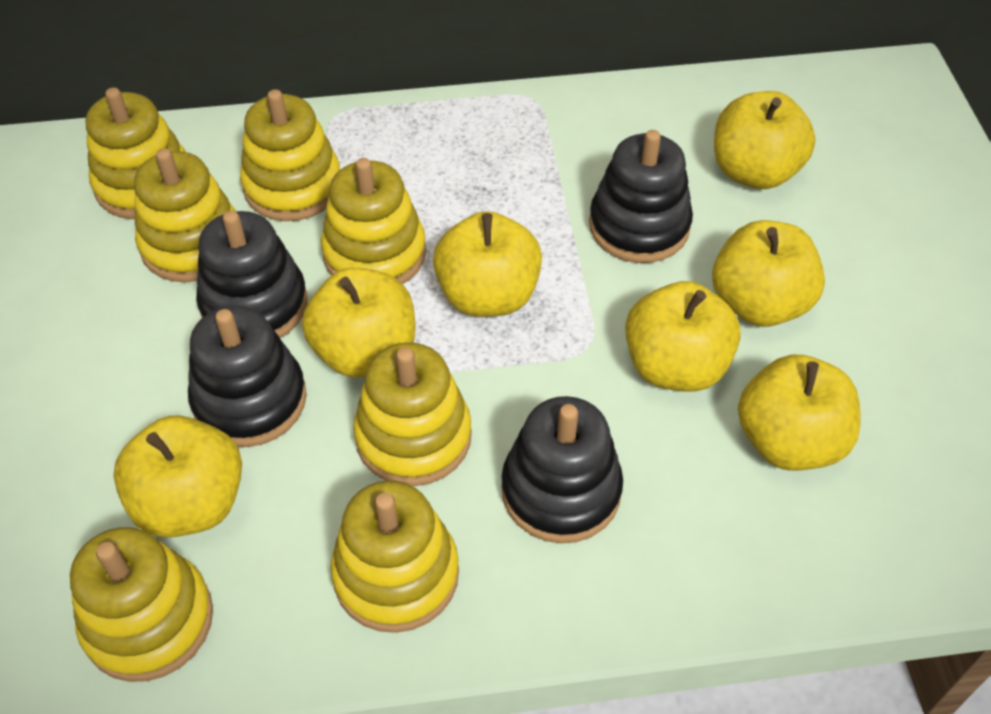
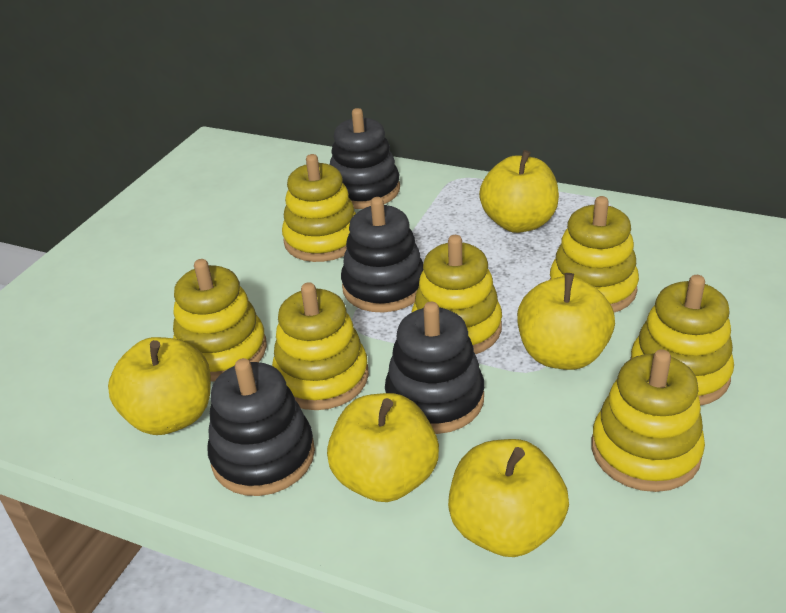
yellow apple: 7 -> 5

